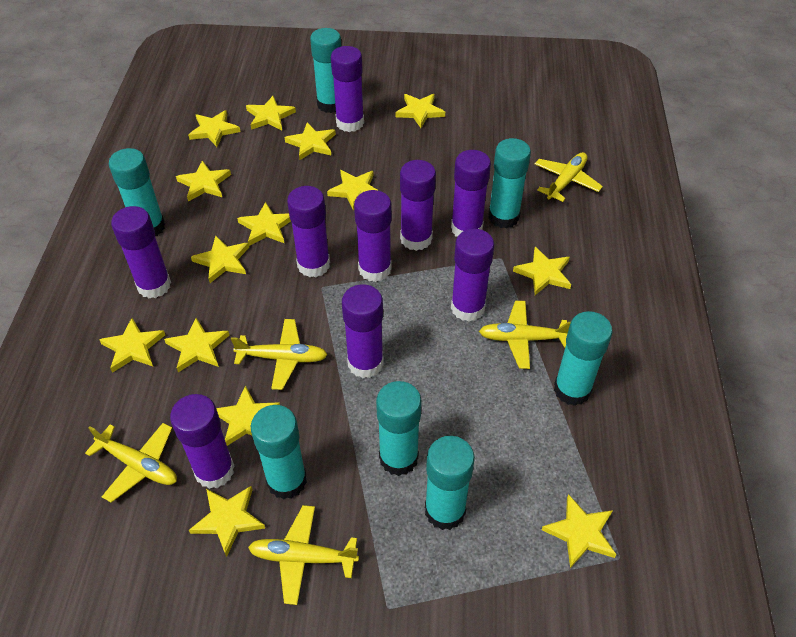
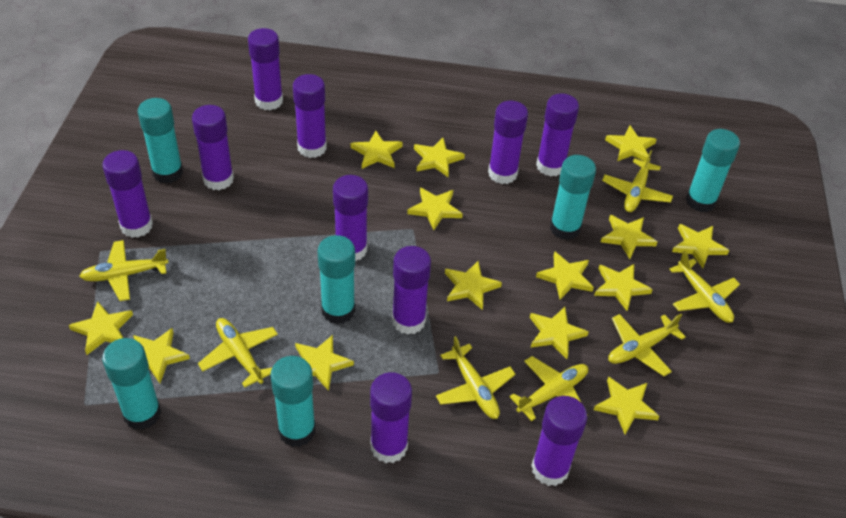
purple glue stick: 9 -> 10
turquoise glue stick: 7 -> 6
yellow plane: 5 -> 7

